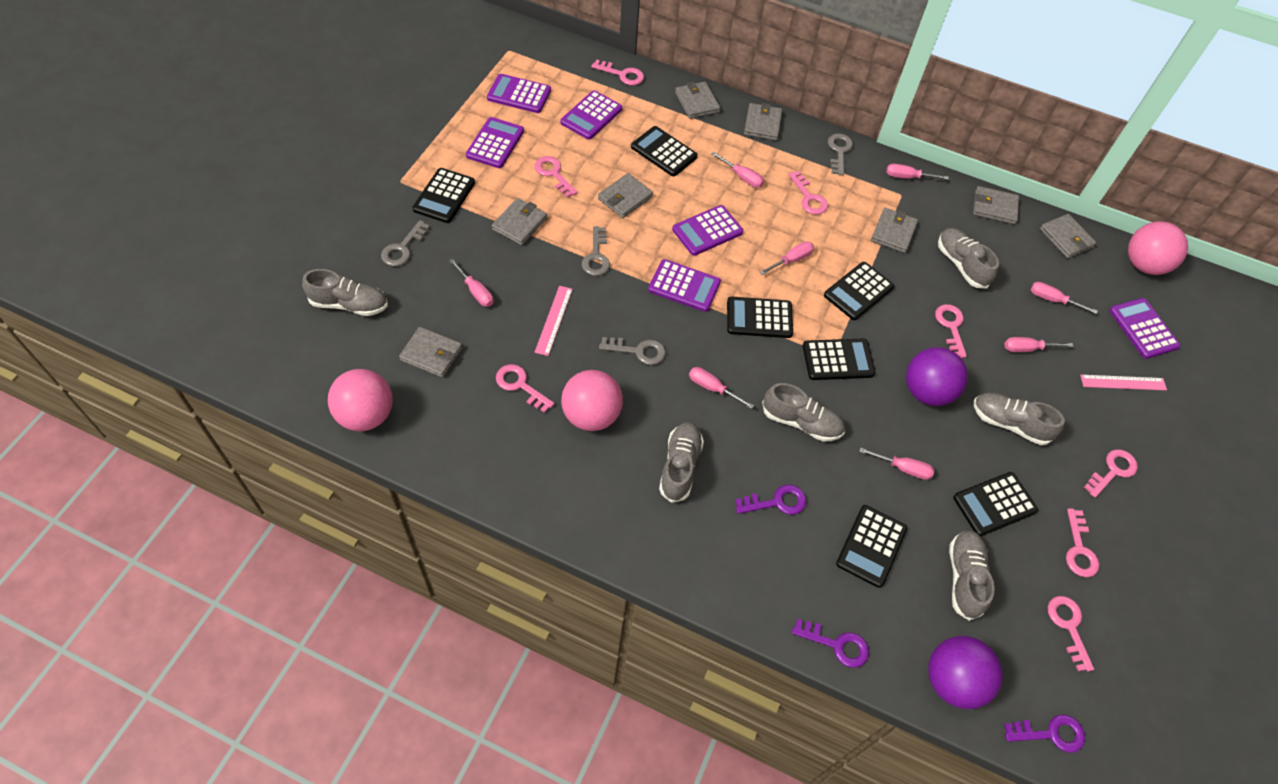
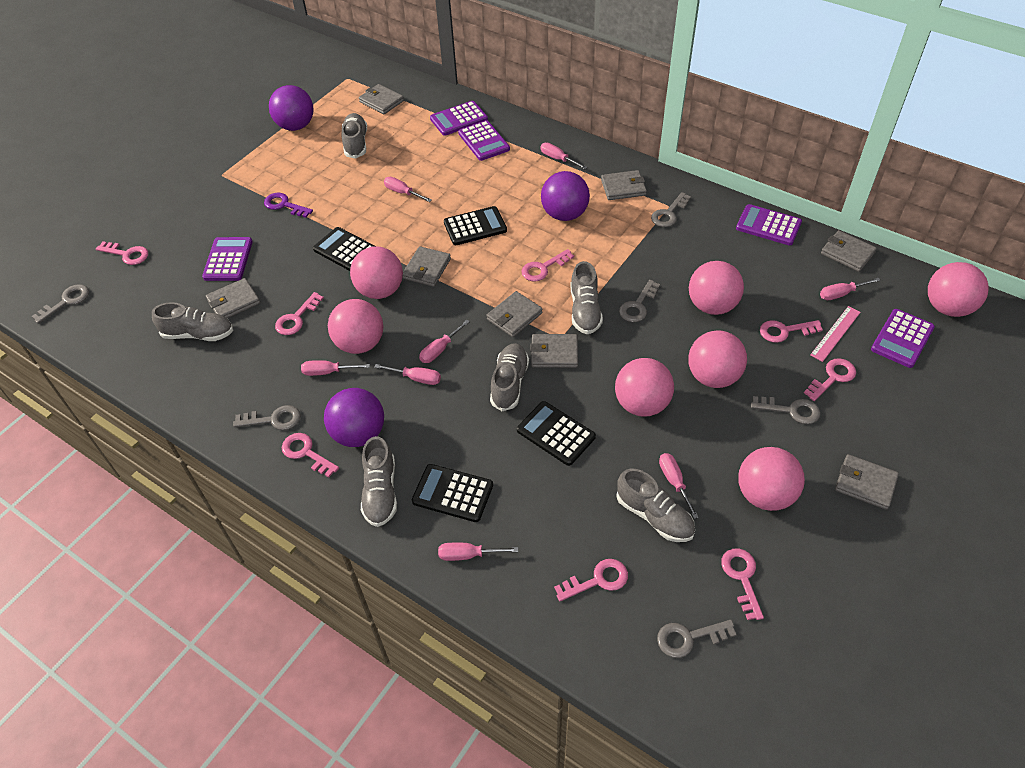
black calculator: 7 -> 4
grey key: 4 -> 6
pink ball: 3 -> 7
pink ruler: 2 -> 1
purple ball: 2 -> 3
purple calculator: 6 -> 5
purple key: 3 -> 1

